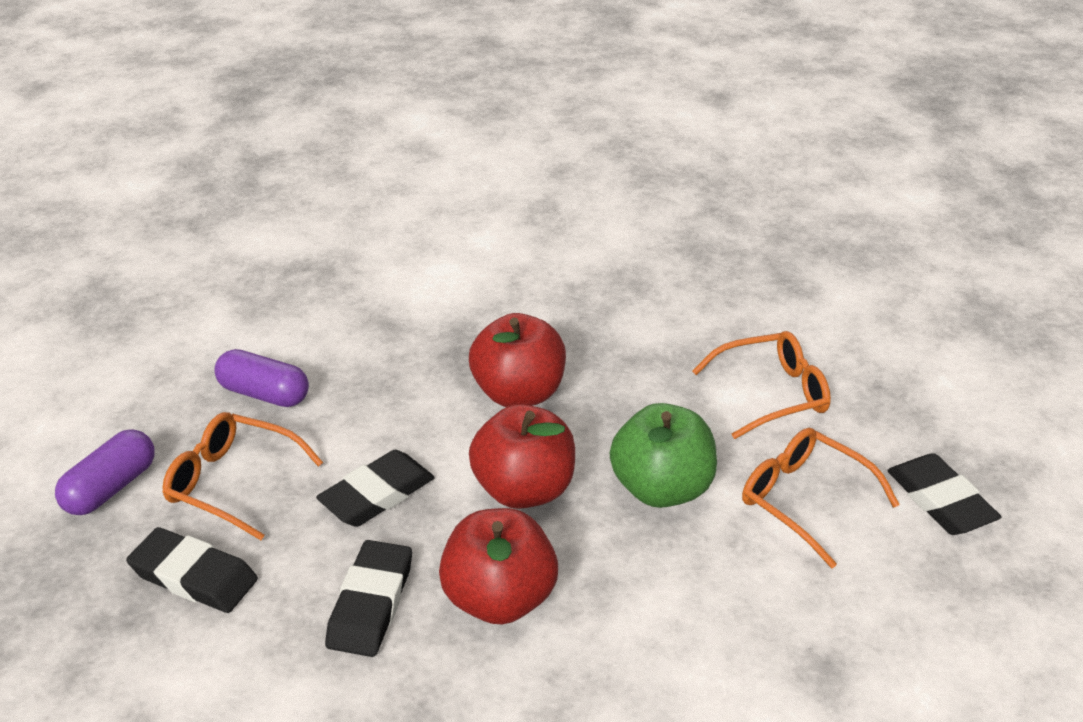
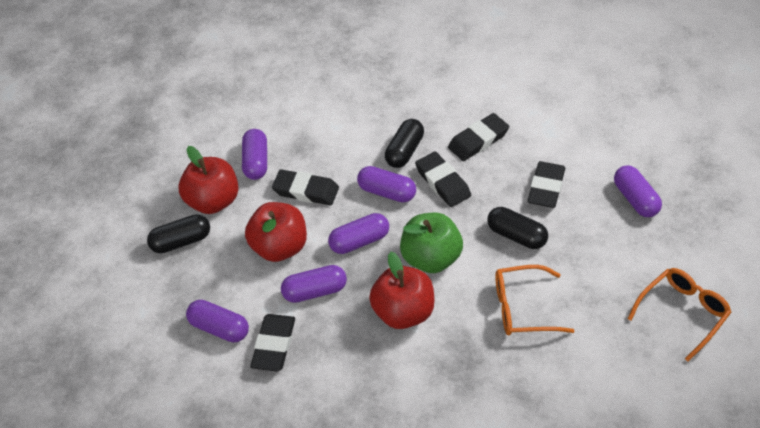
black capsule: 0 -> 3
black eraser: 4 -> 5
orange glasses: 3 -> 2
purple capsule: 2 -> 6

